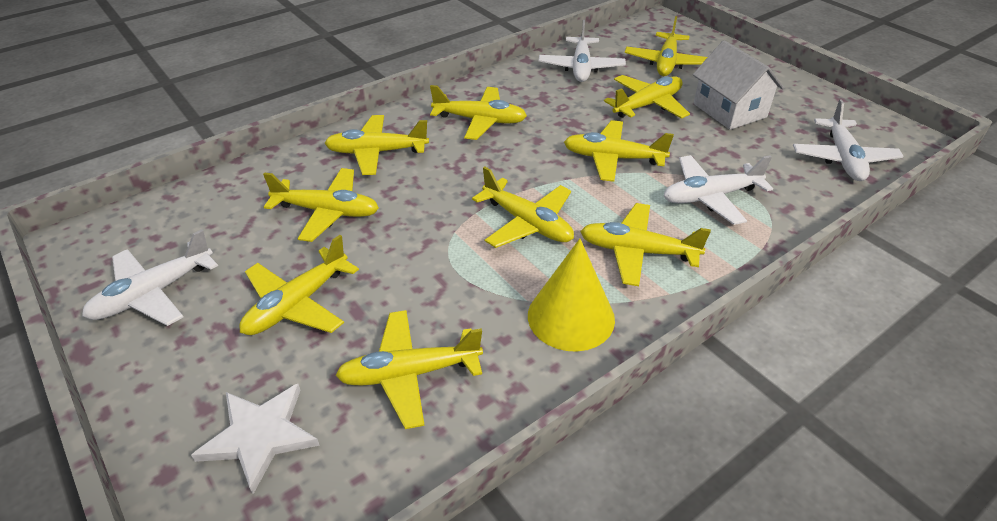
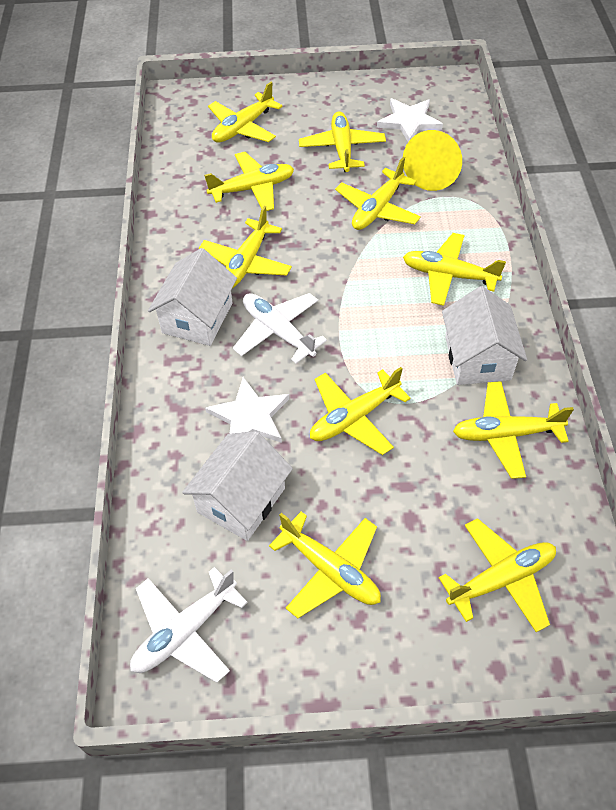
white house: 1 -> 3
white plane: 4 -> 2
white star: 1 -> 2

